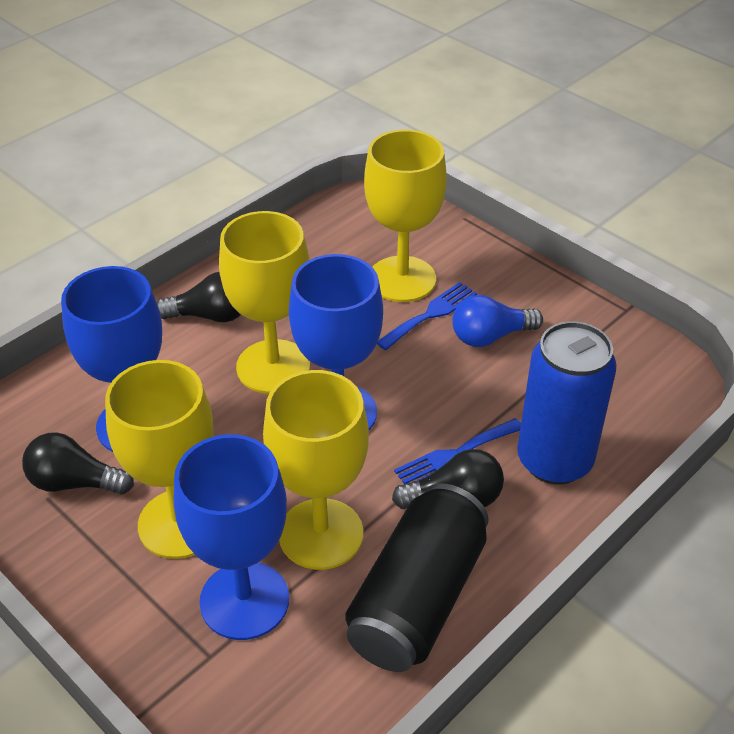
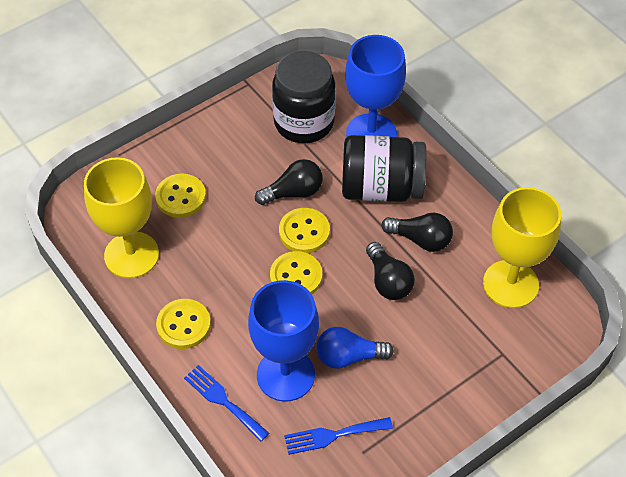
black can: 1 -> 0
black jar: 0 -> 2
blue can: 1 -> 0
blue goblet: 3 -> 2
yellow button: 0 -> 4
yellow goblet: 4 -> 2

